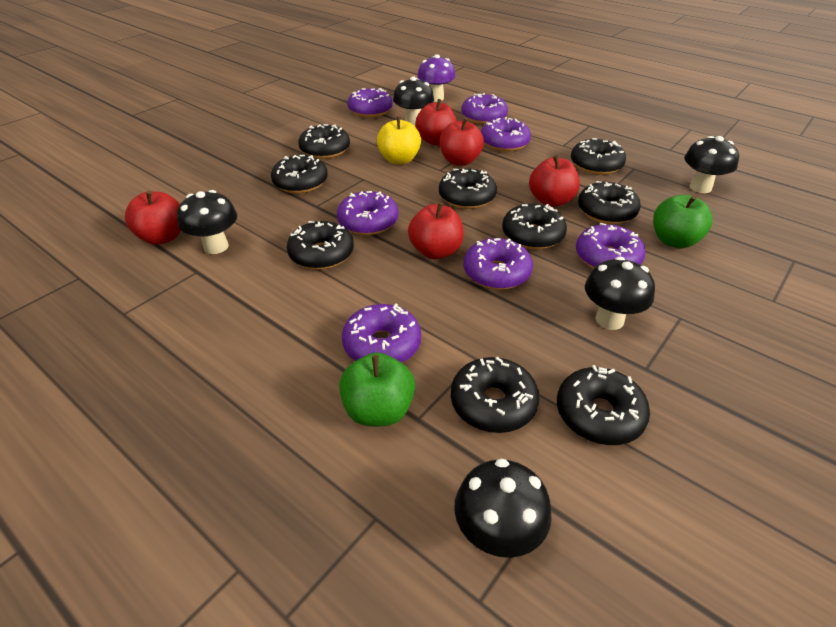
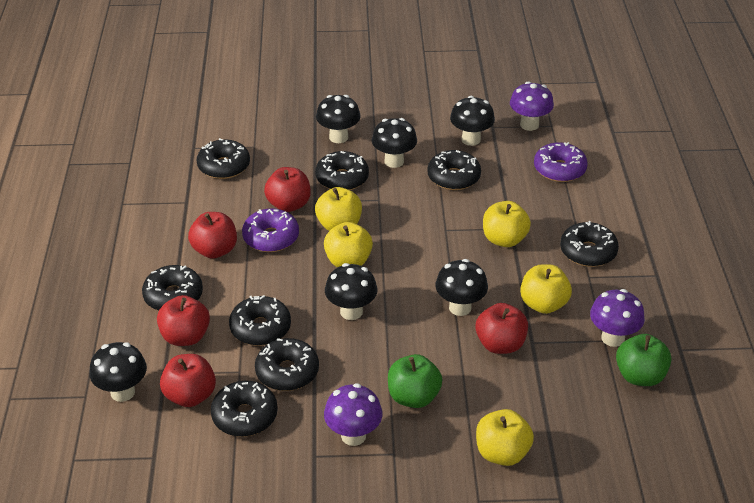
black donut: 9 -> 8
black mushroom: 5 -> 6
purple donut: 7 -> 2
purple mushroom: 1 -> 3
yellow apple: 1 -> 5

